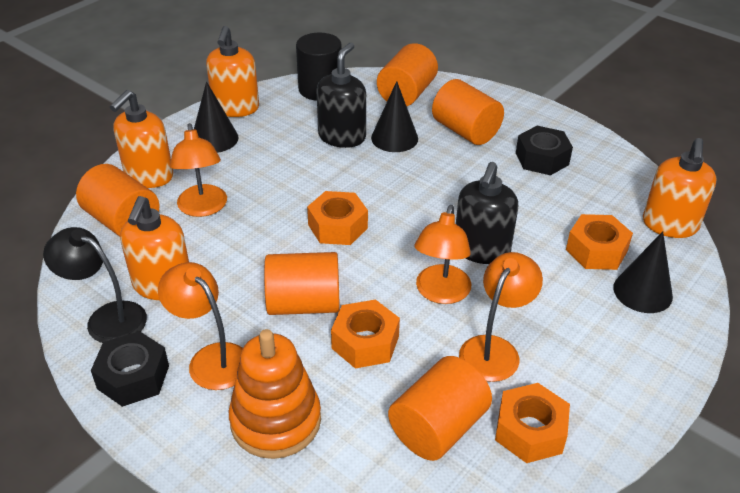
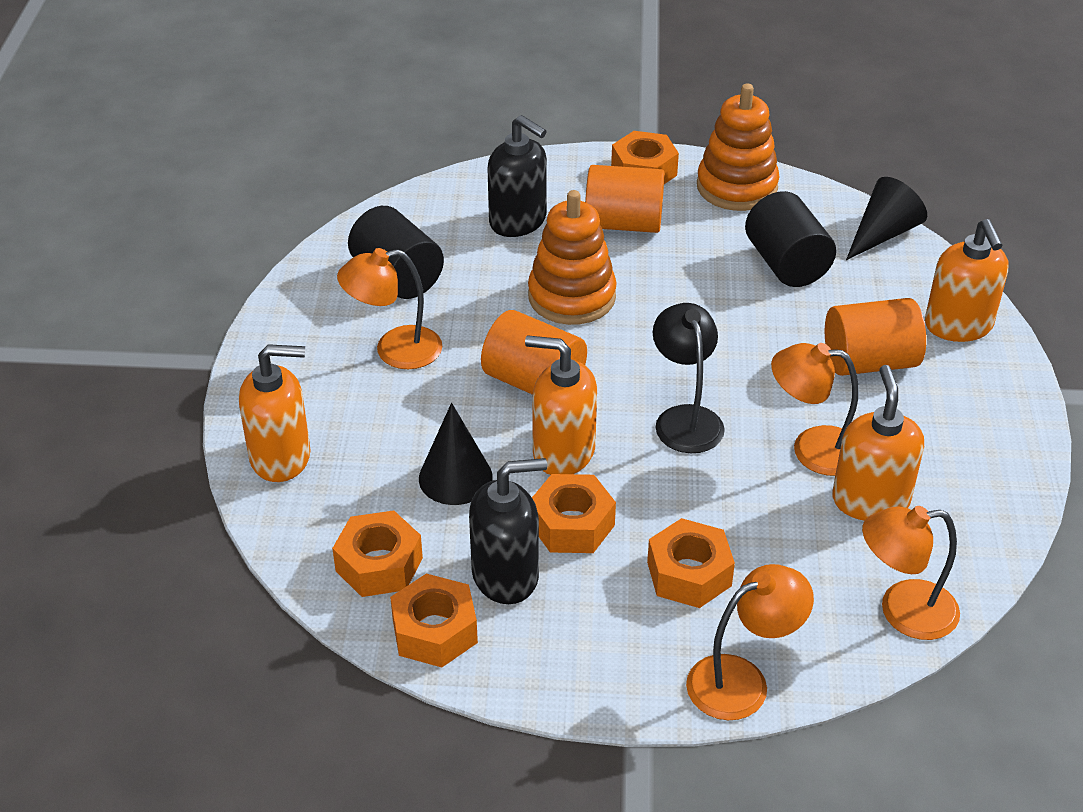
black cone: 3 -> 2
black cylinder: 1 -> 2
black nut: 2 -> 0
orange cylinder: 5 -> 3
orange nut: 4 -> 5
orange stacking toy: 1 -> 2

